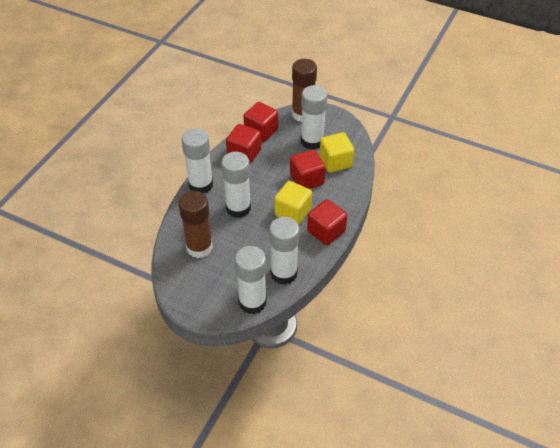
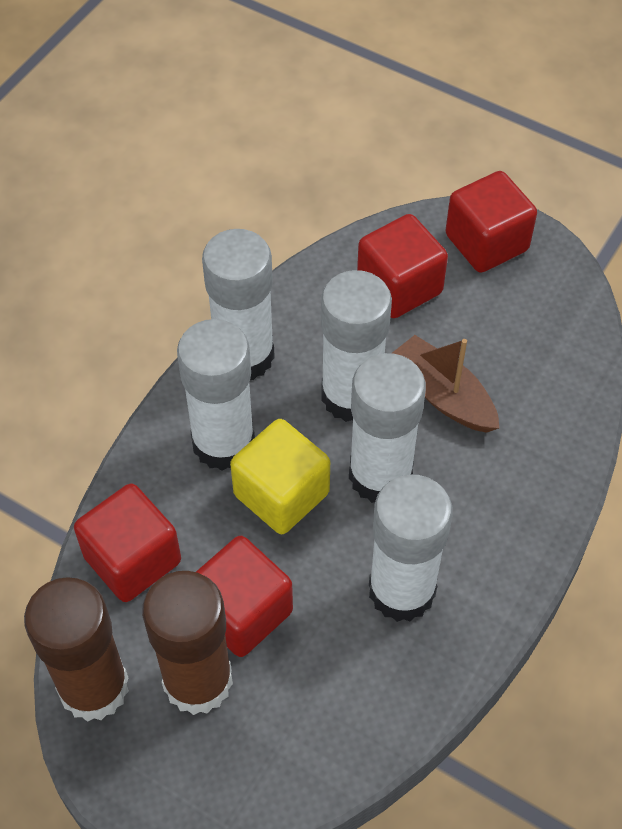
brown boat: 0 -> 1
yellow cube: 2 -> 1

